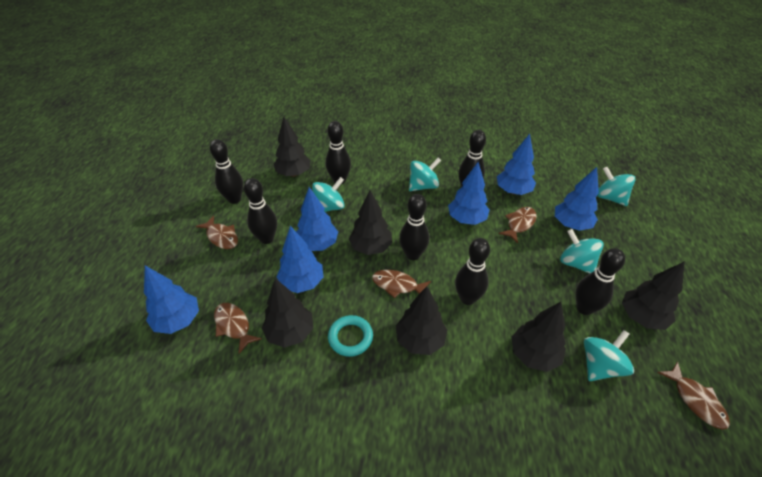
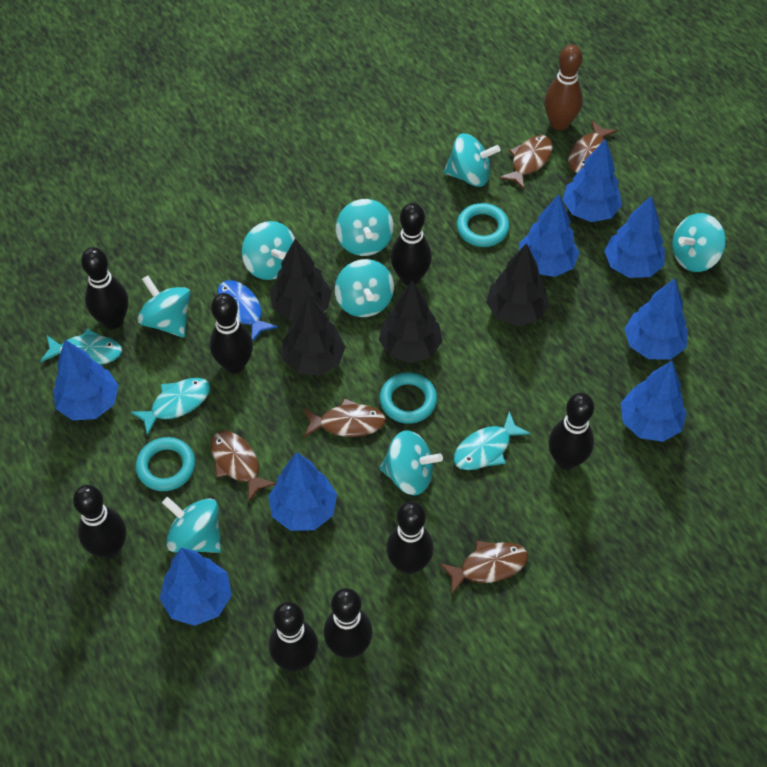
black bowling pin: 7 -> 8
black tree: 6 -> 4
blue fish: 0 -> 1
blue tree: 6 -> 8
brown bowling pin: 0 -> 1
turquoise fish: 0 -> 3
turquoise ring: 1 -> 3
turquoise spinning top: 5 -> 8

